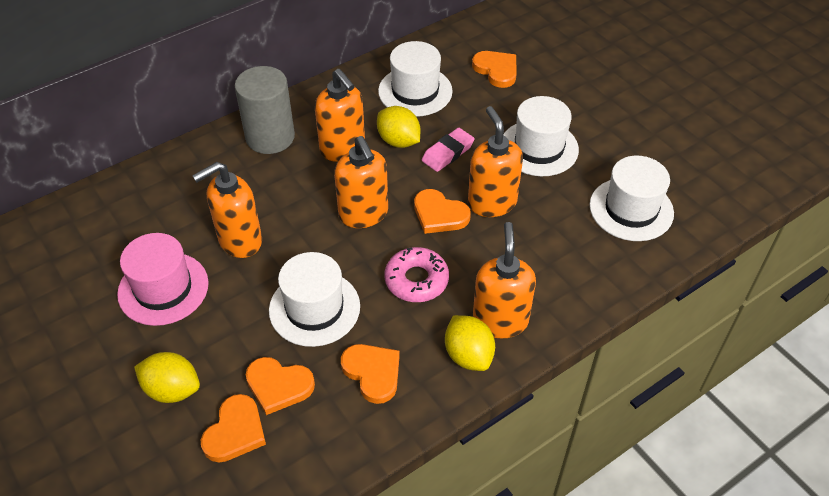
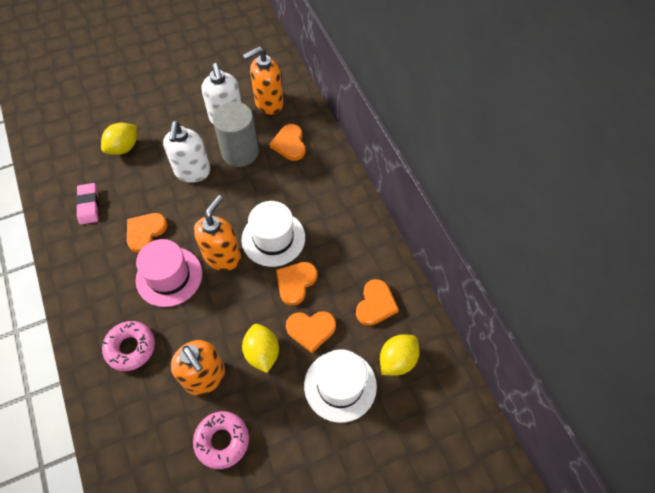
orange soap dispenser: 5 -> 3
pink donut: 1 -> 2
white hat: 4 -> 2
white soap dispenser: 0 -> 2

